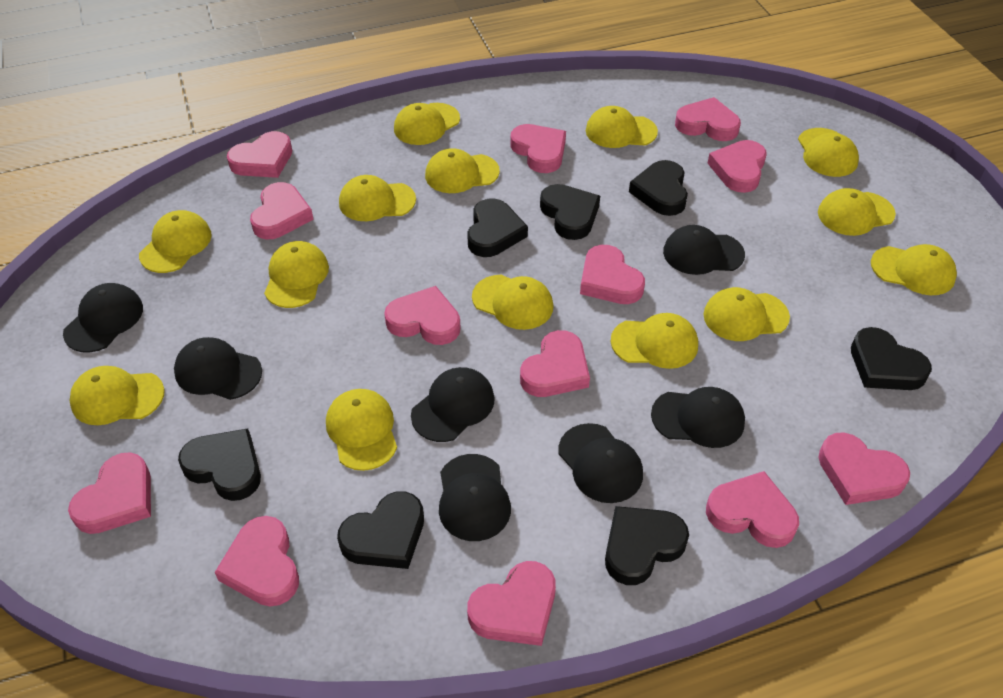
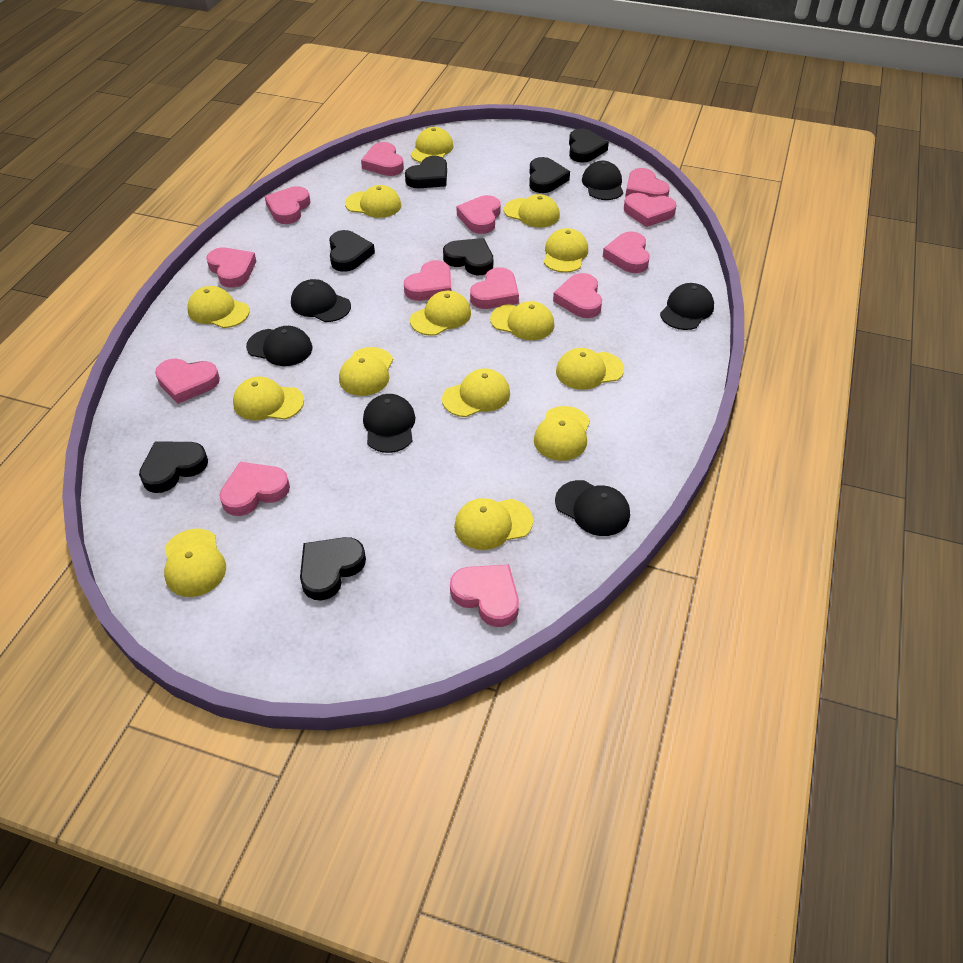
black cap: 7 -> 6

